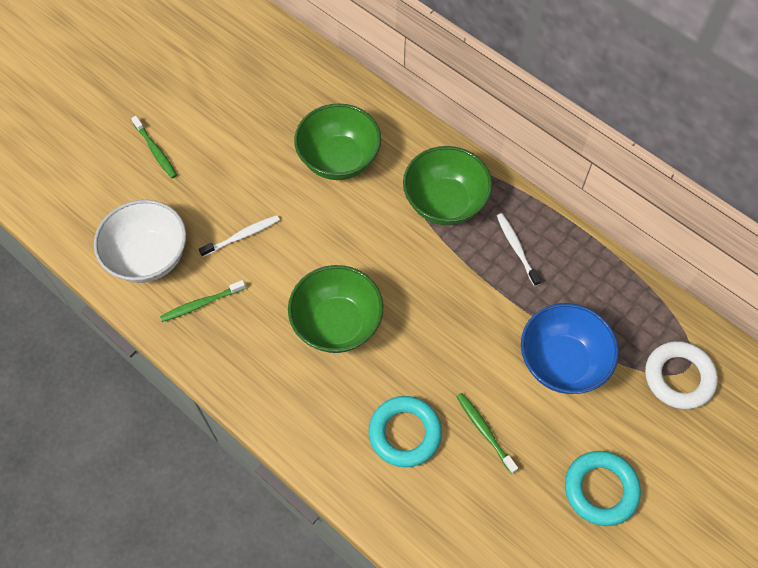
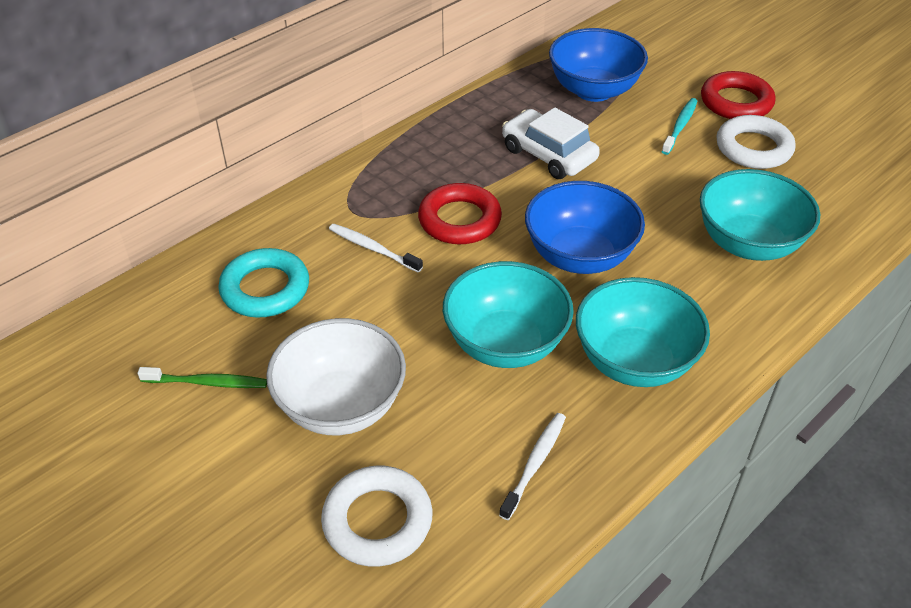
blue bowl: 1 -> 2
green bowl: 3 -> 0
green toothbrush: 3 -> 1
red ring: 0 -> 2
turquoise bowl: 0 -> 3
turquoise ring: 2 -> 1
turquoise toothbrush: 0 -> 1
white car: 0 -> 1
white ring: 1 -> 2

